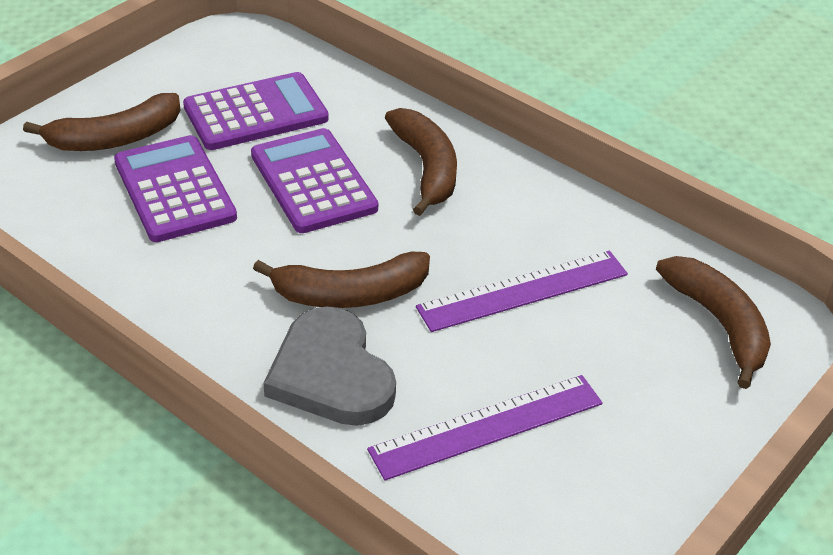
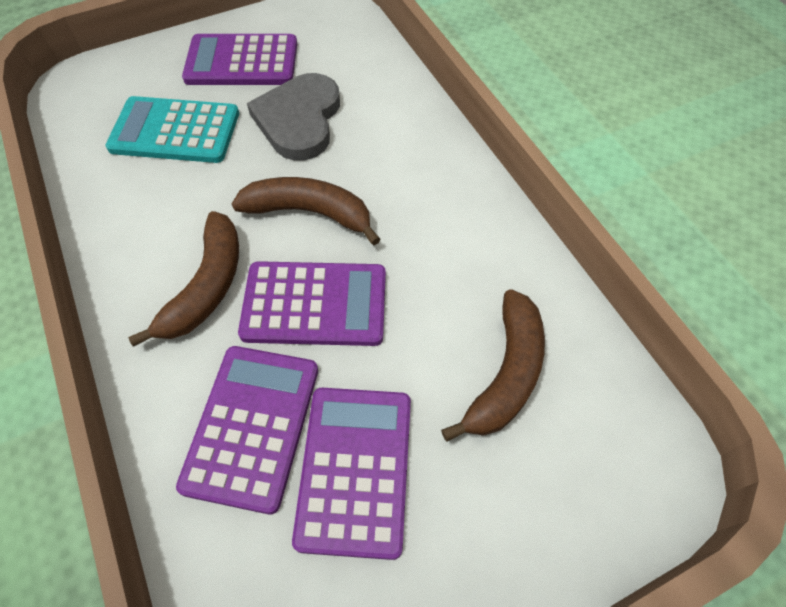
brown banana: 4 -> 3
purple calculator: 3 -> 4
purple ruler: 2 -> 0
turquoise calculator: 0 -> 1

